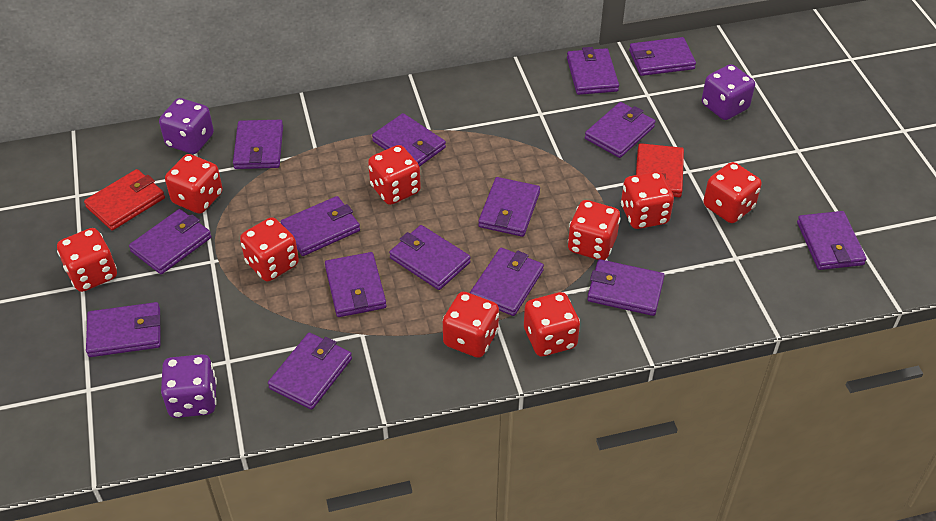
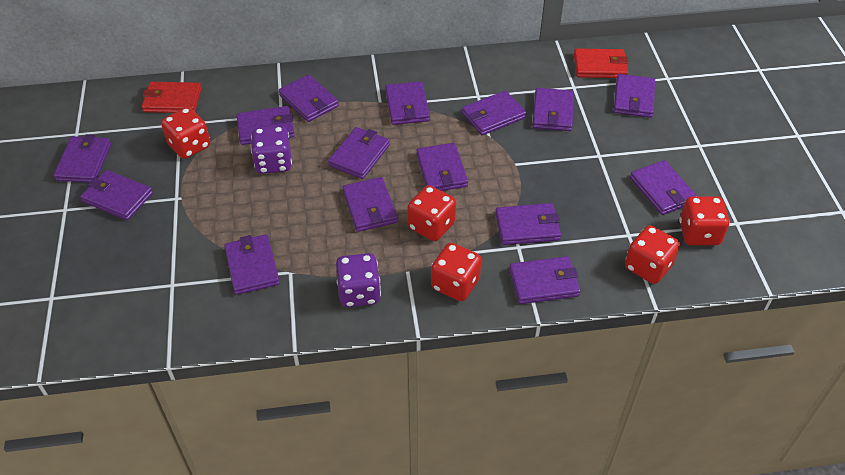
purple dice: 3 -> 2
red dice: 9 -> 5

